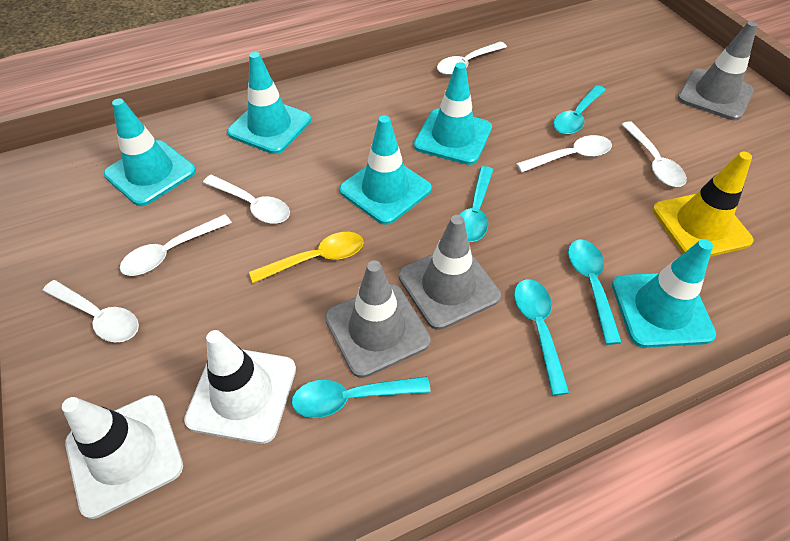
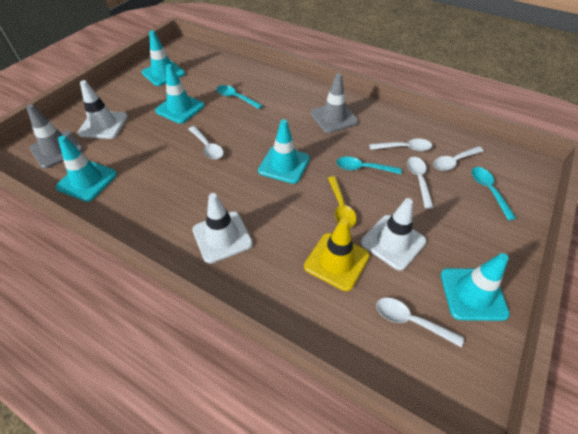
grey traffic cone: 3 -> 2
turquoise spoon: 5 -> 3
white spoon: 6 -> 5
white traffic cone: 2 -> 3

